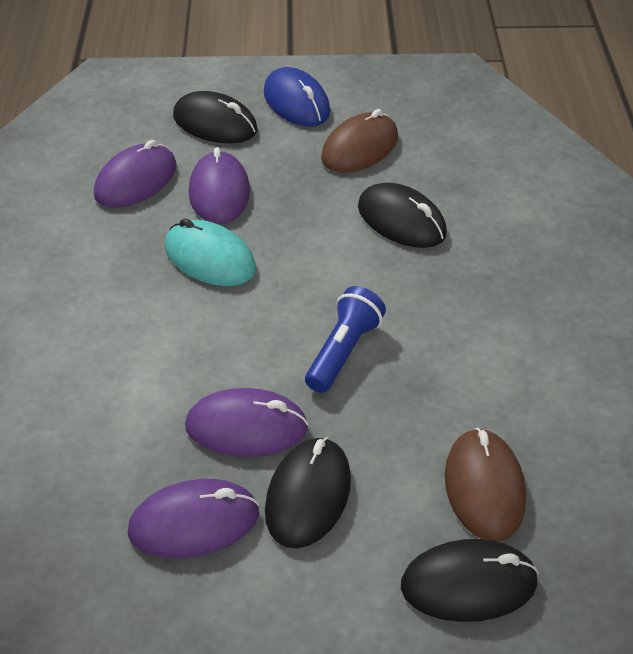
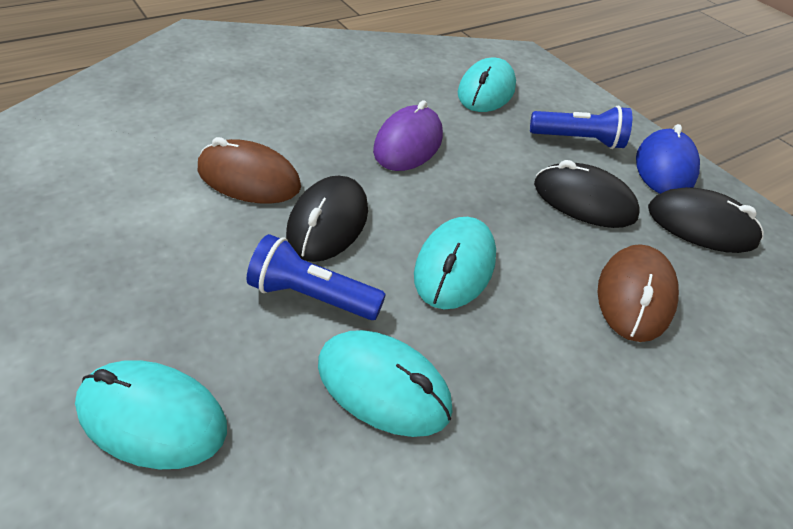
black mouse: 4 -> 3
blue flashlight: 1 -> 2
purple mouse: 4 -> 1
turquoise mouse: 1 -> 4

